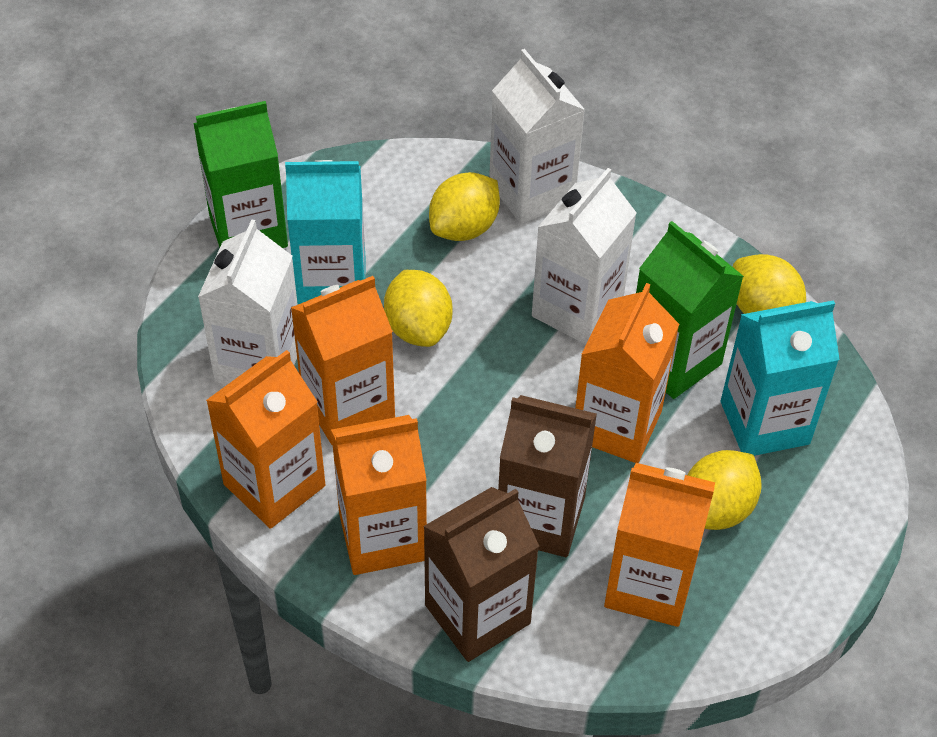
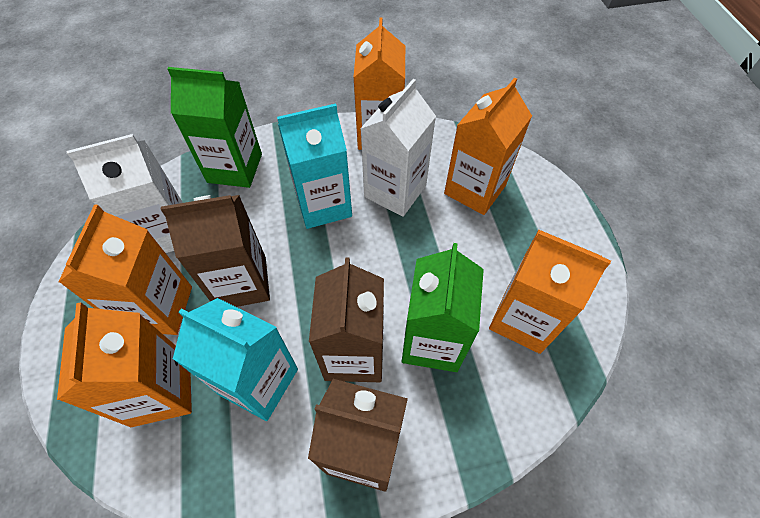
brown carton: 2 -> 3
white carton: 3 -> 2
yellow lemon: 4 -> 0

